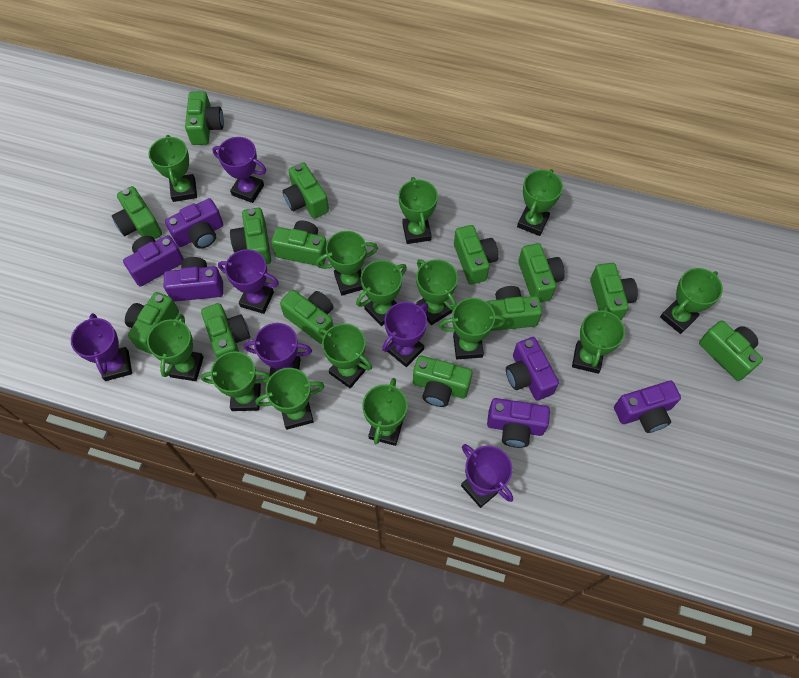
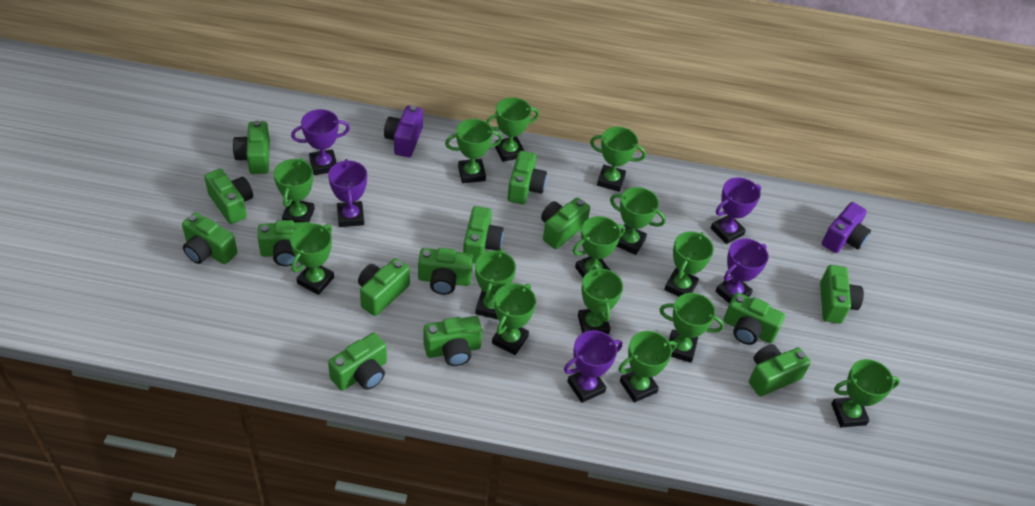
purple camera: 6 -> 2
purple trophy: 6 -> 5

